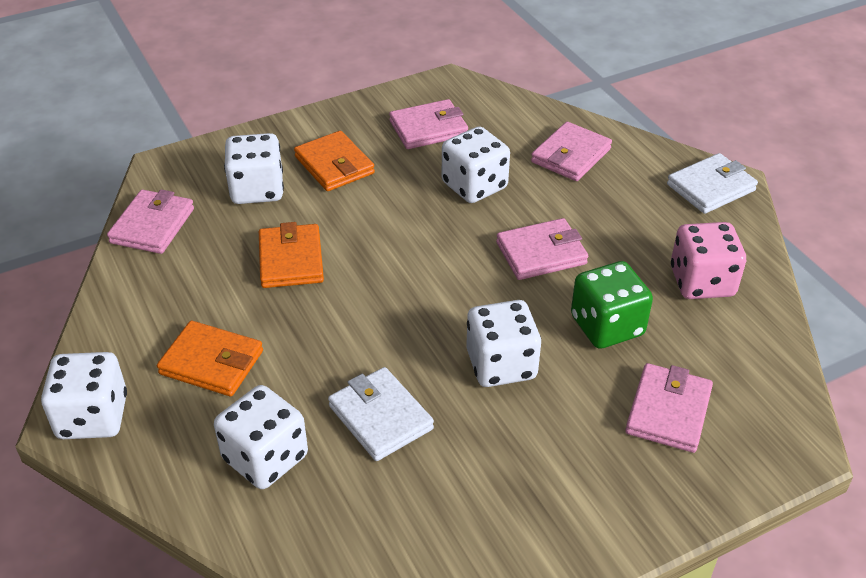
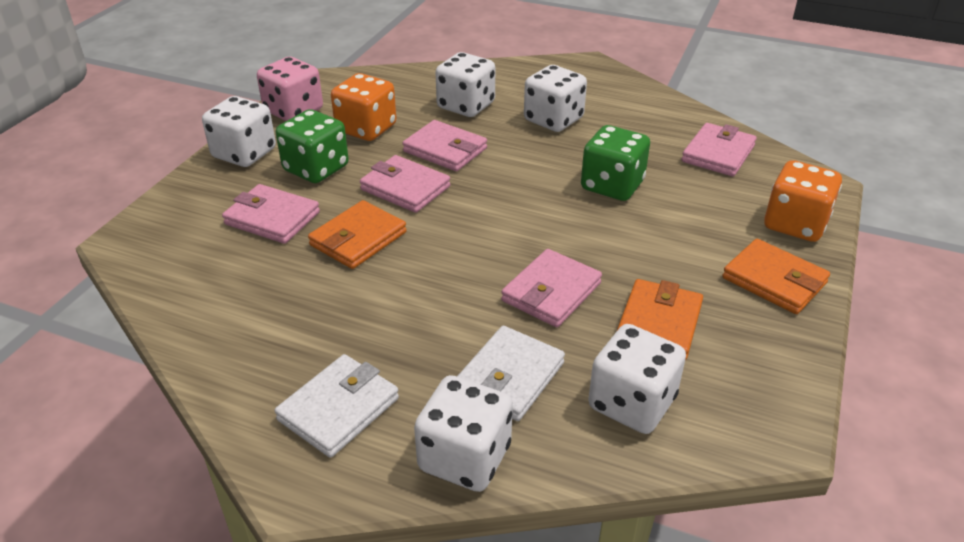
green dice: 1 -> 2
orange dice: 0 -> 2

